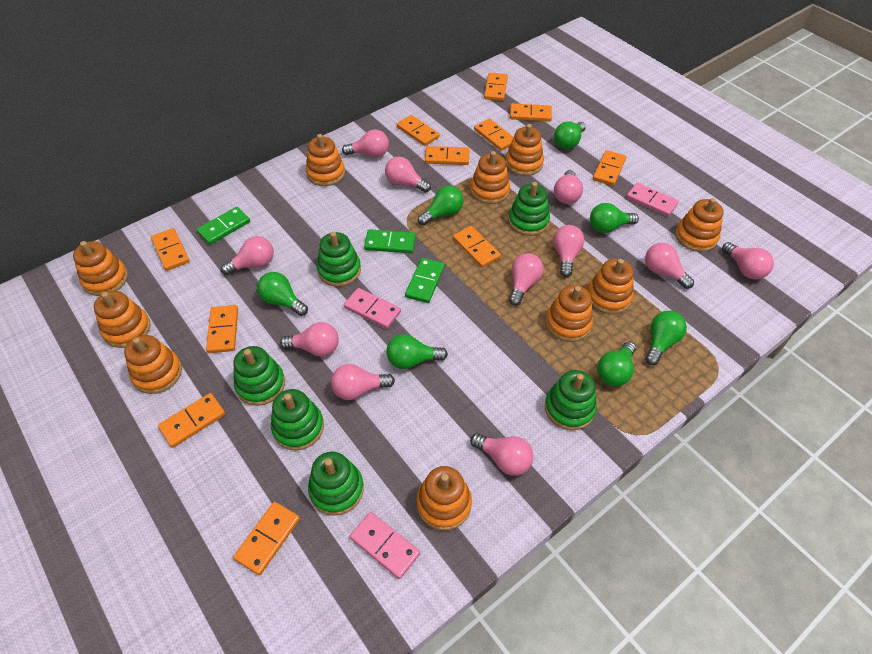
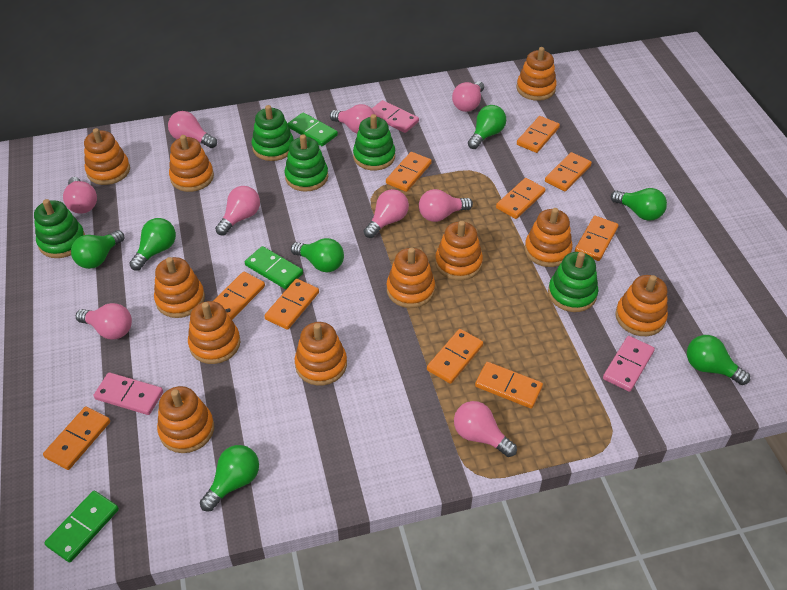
green stacking toy: 6 -> 5
orange domino: 11 -> 10
orange stacking toy: 10 -> 11
pink light bulb: 11 -> 9

